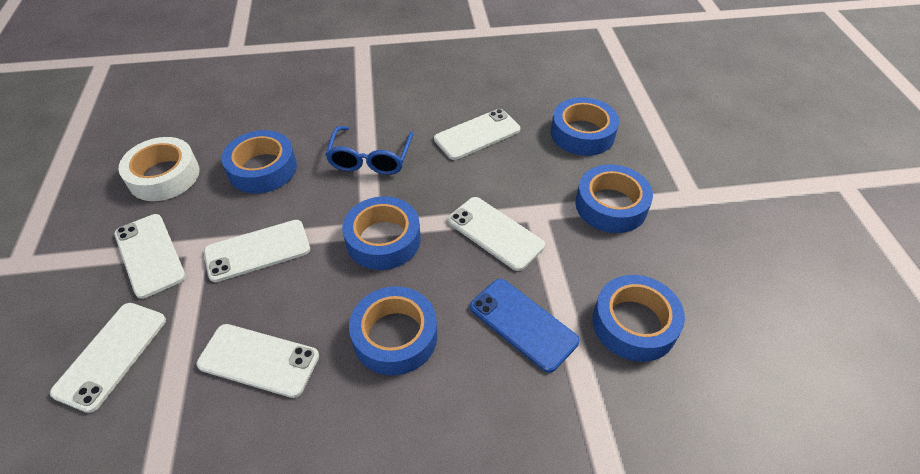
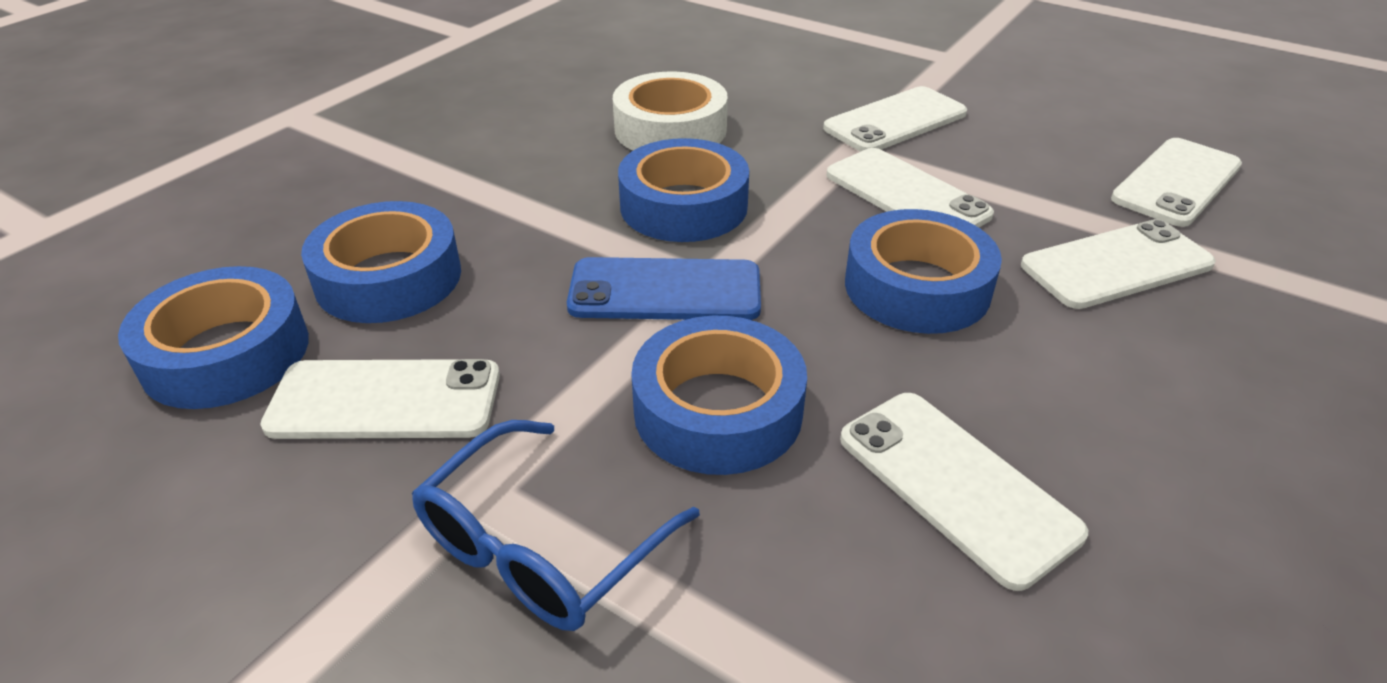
blue tape: 6 -> 5

